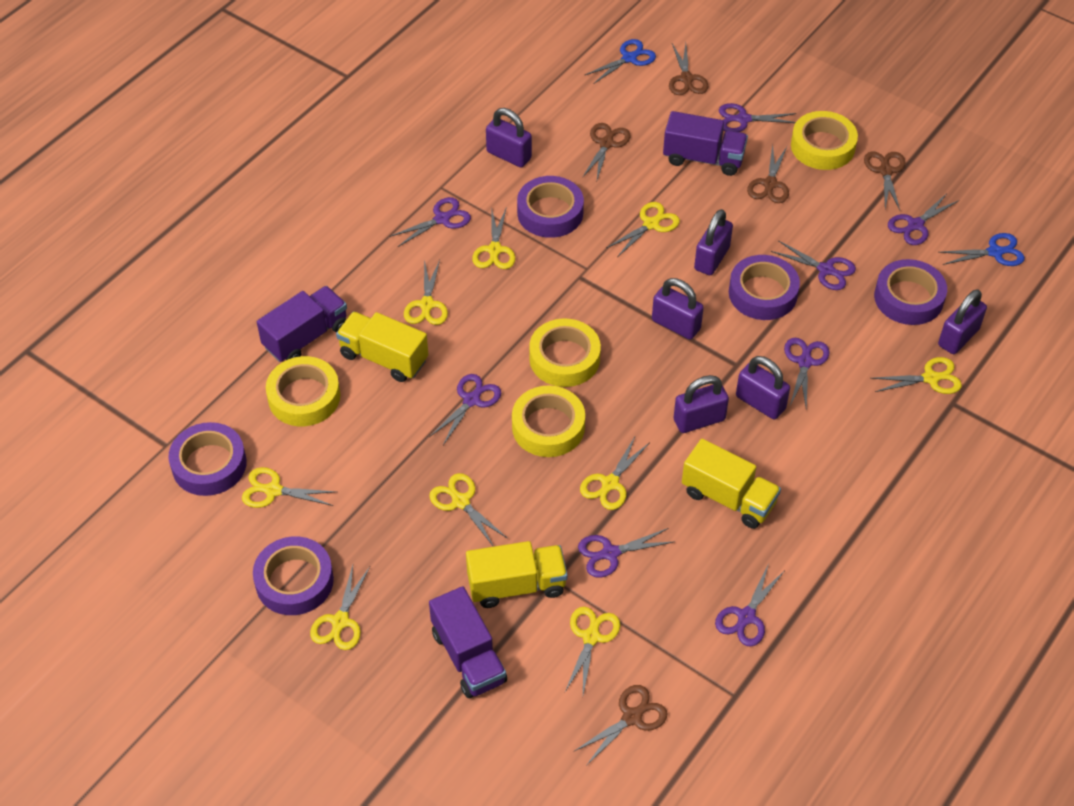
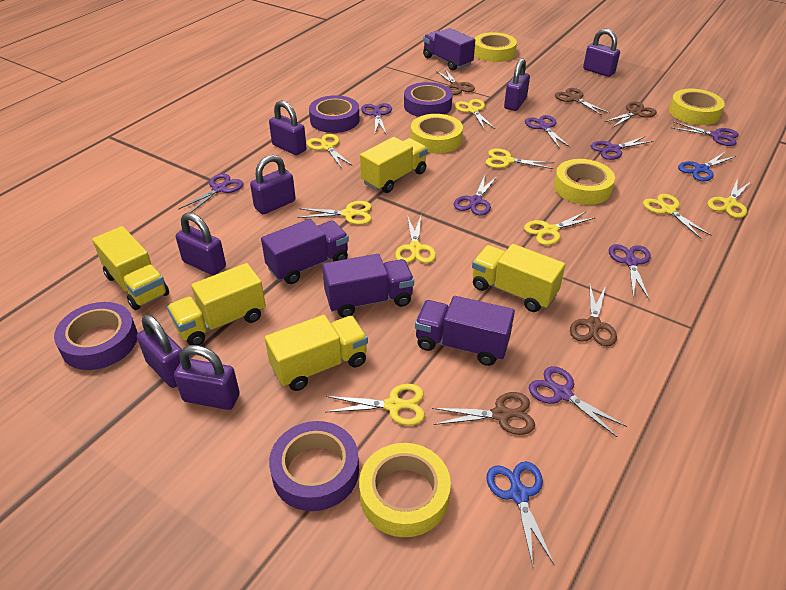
purple padlock: 6 -> 7
purple tape: 5 -> 4
purple truck: 3 -> 4
yellow tape: 4 -> 5
yellow truck: 3 -> 5

